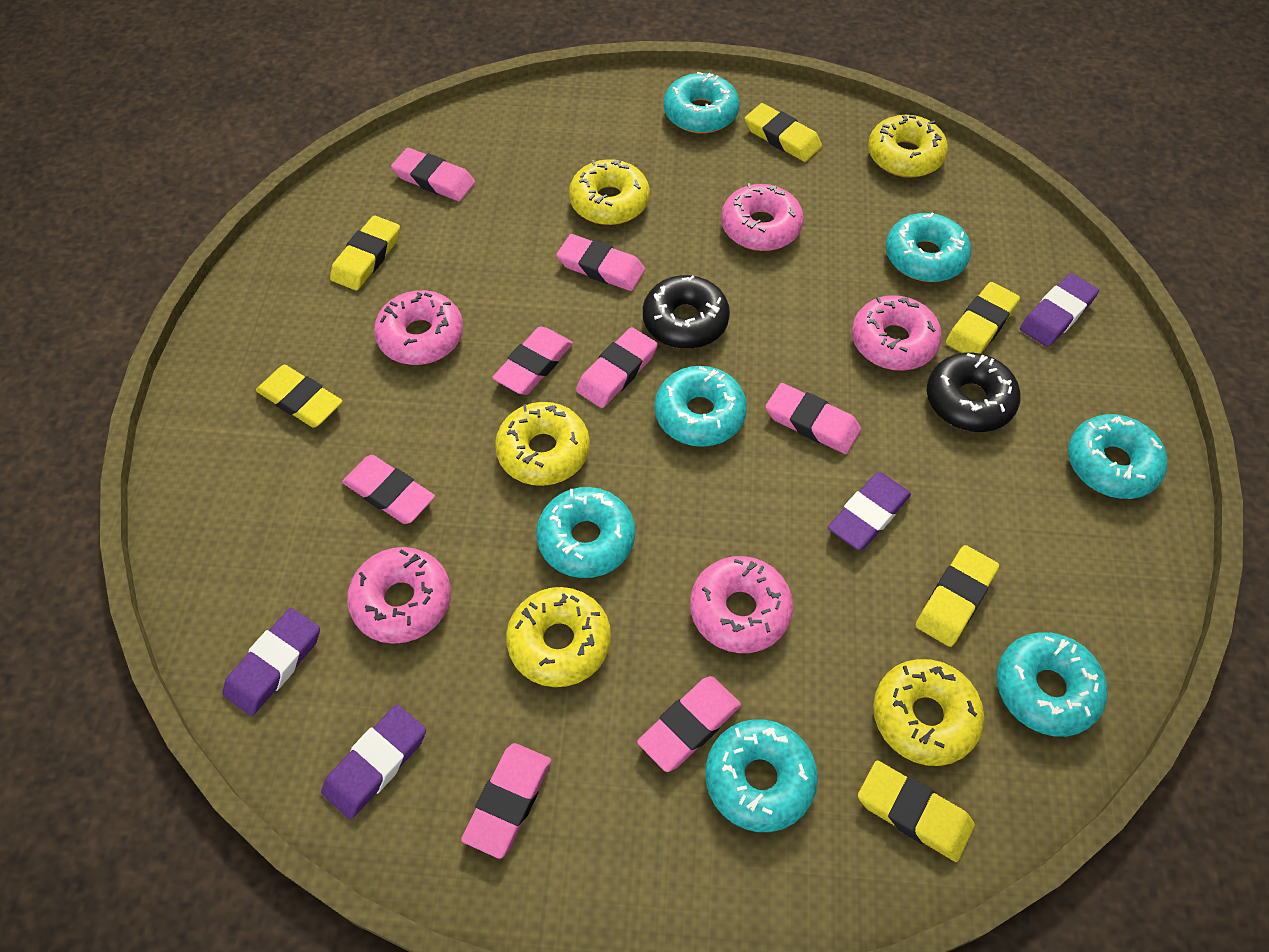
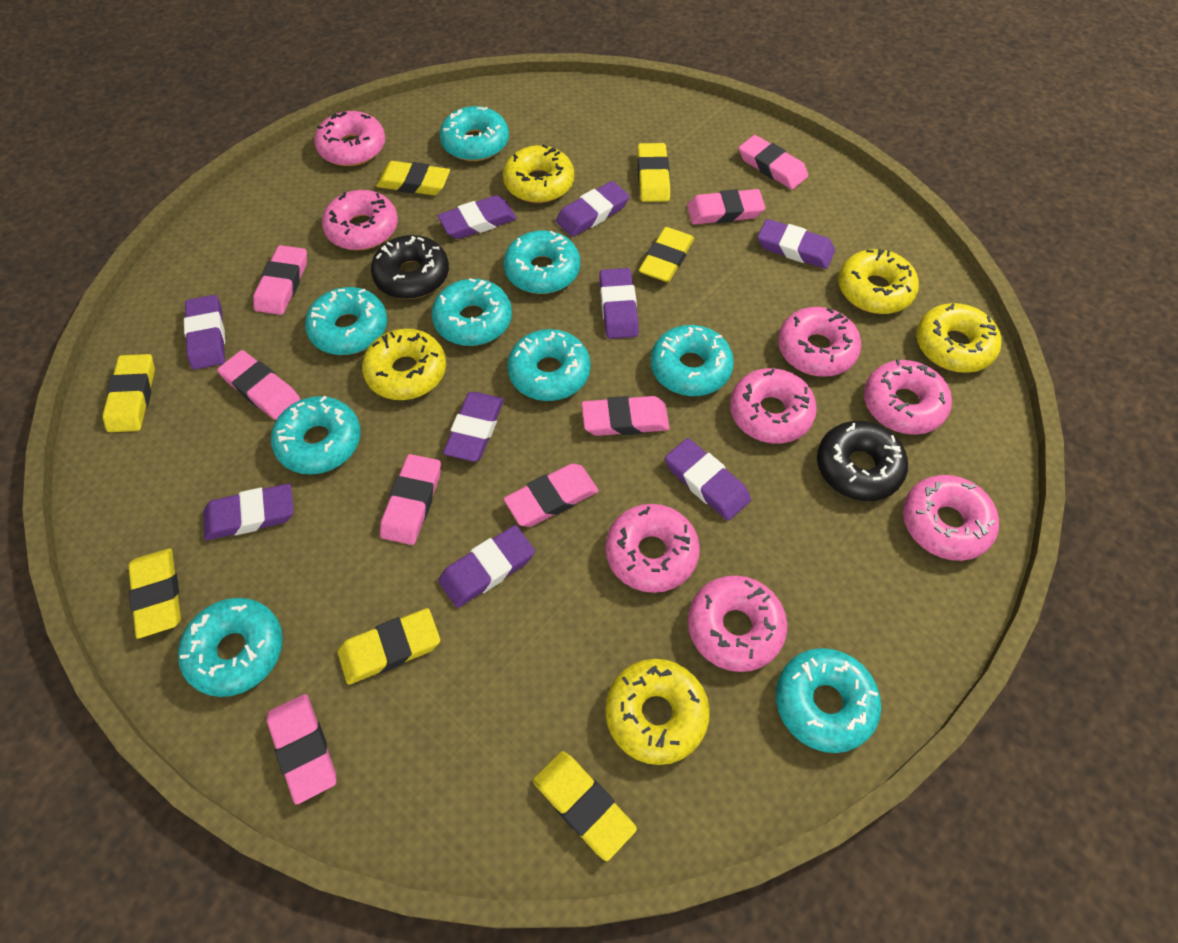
pink donut: 5 -> 8
purple eraser: 4 -> 9
turquoise donut: 7 -> 9
yellow eraser: 6 -> 7

